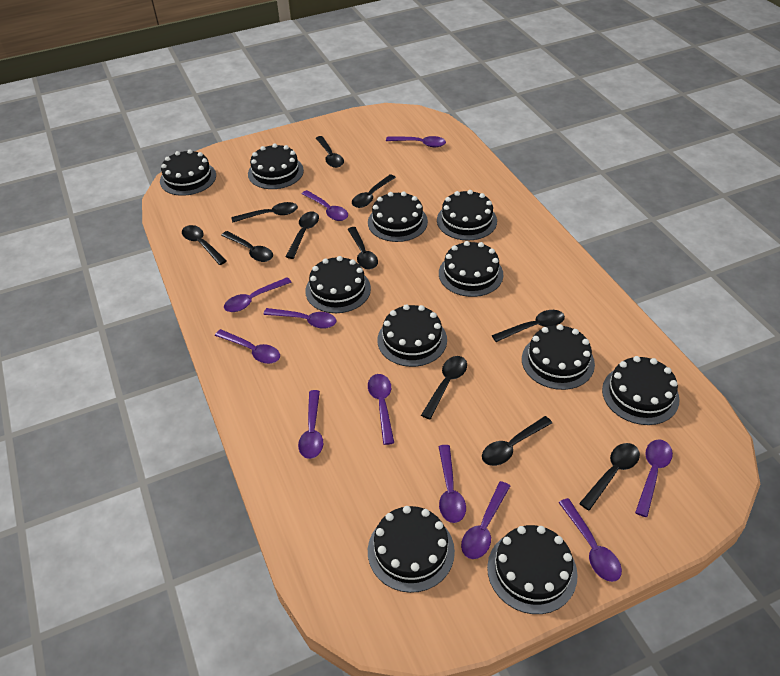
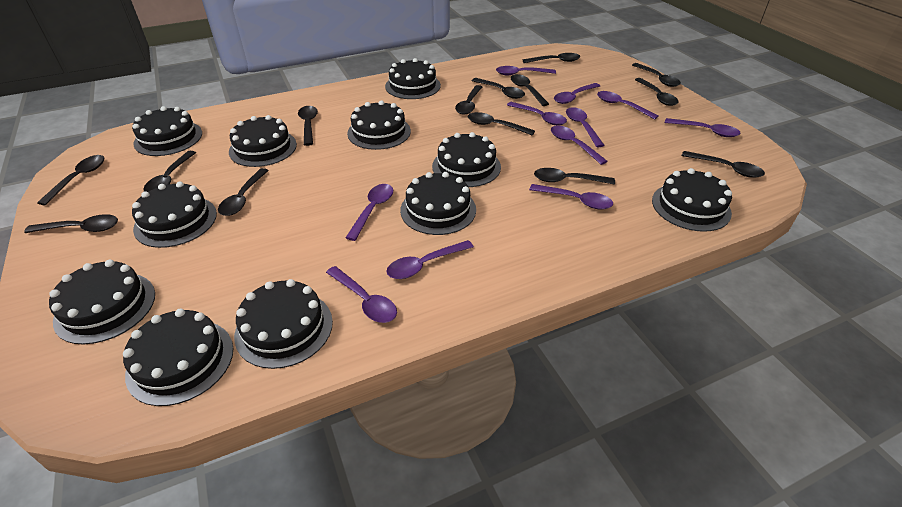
black spoon: 11 -> 14

